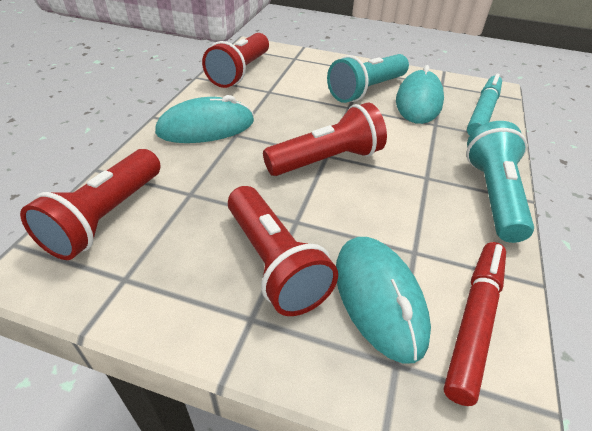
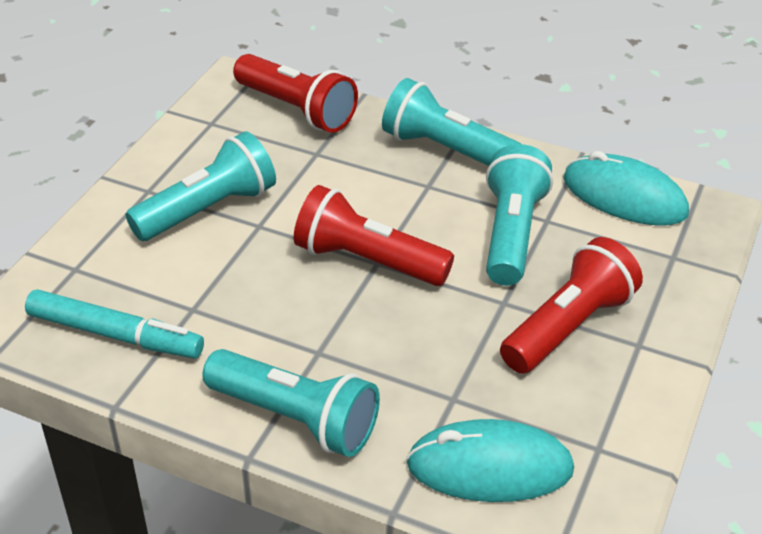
red flashlight: 4 -> 3
red marker: 1 -> 0
turquoise flashlight: 2 -> 4
turquoise mouse: 3 -> 2

